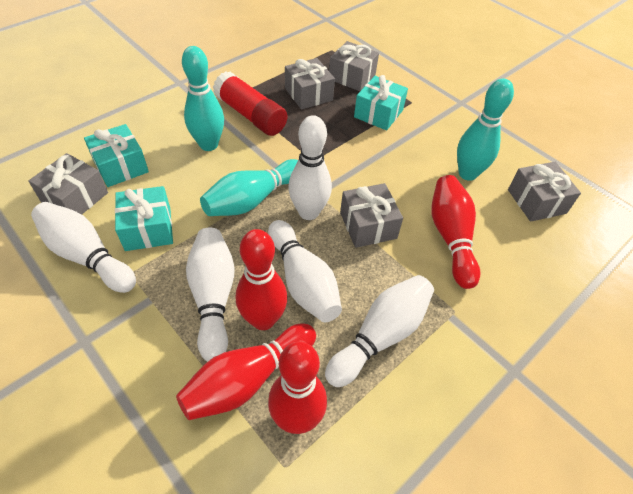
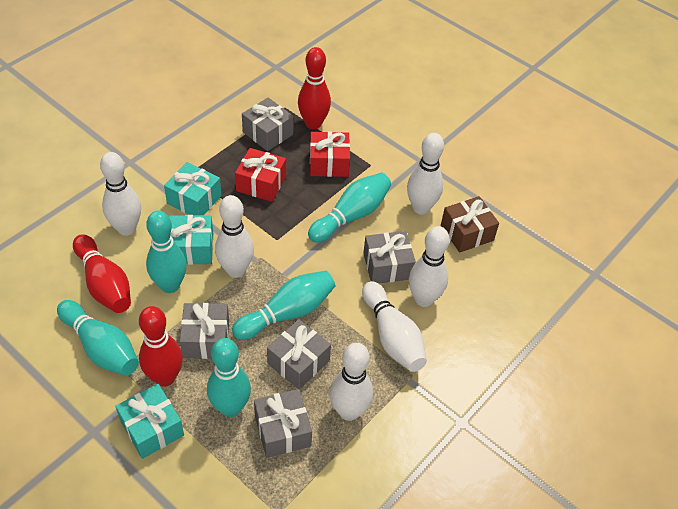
brown gift: 0 -> 1
red bowling pin: 4 -> 3
red gift: 0 -> 2
red glue stick: 1 -> 0
turquoise bowling pin: 3 -> 5
white bowling pin: 5 -> 6

